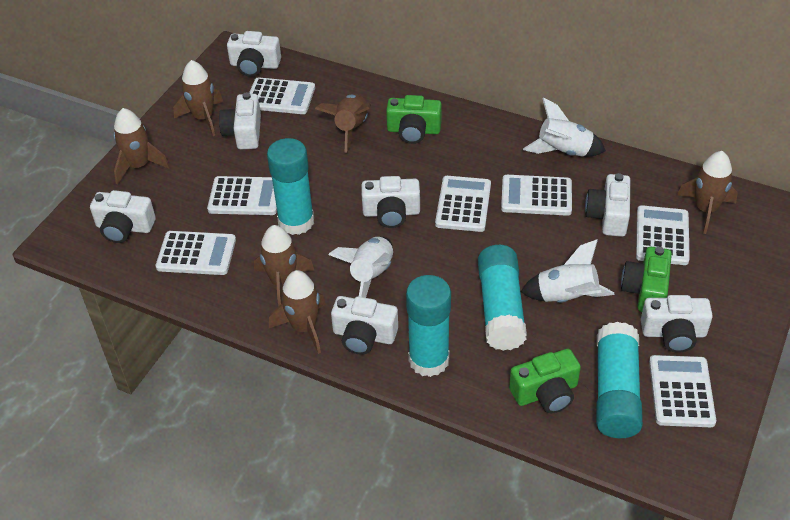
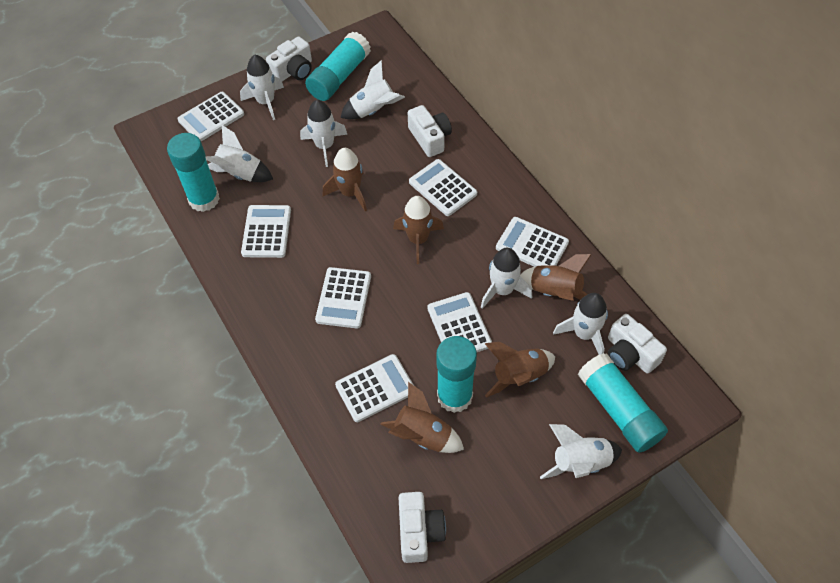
brown rocket: 6 -> 5
green camera: 3 -> 0
white camera: 7 -> 4
white rocket: 3 -> 7

